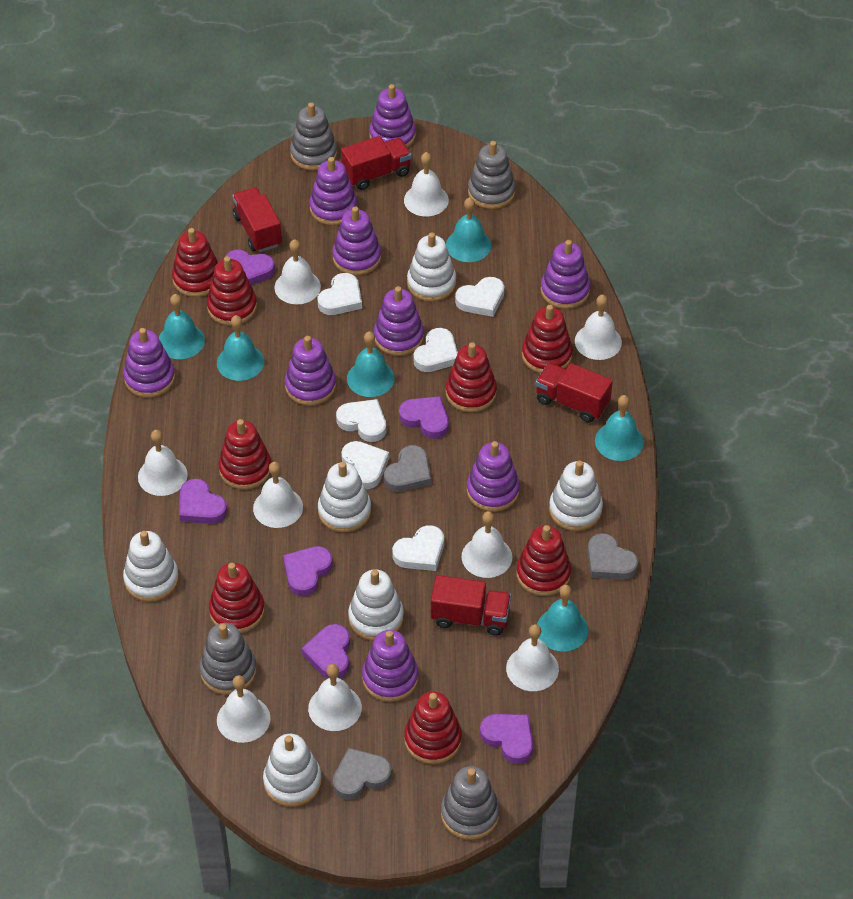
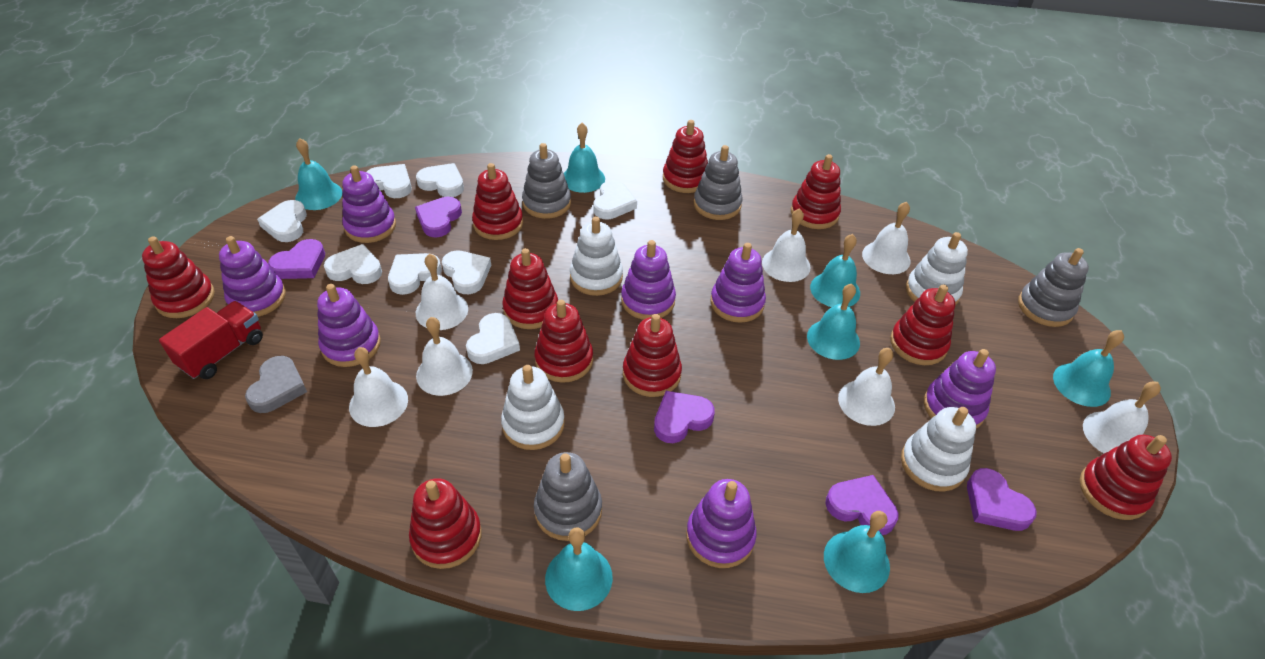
grey heart: 3 -> 1
purple heart: 6 -> 5
purple stacking toy: 9 -> 7
red stacking toy: 8 -> 10
red truck: 4 -> 1
turquoise bell: 6 -> 7
white bell: 9 -> 7
white heart: 6 -> 8
white stacking toy: 6 -> 4

